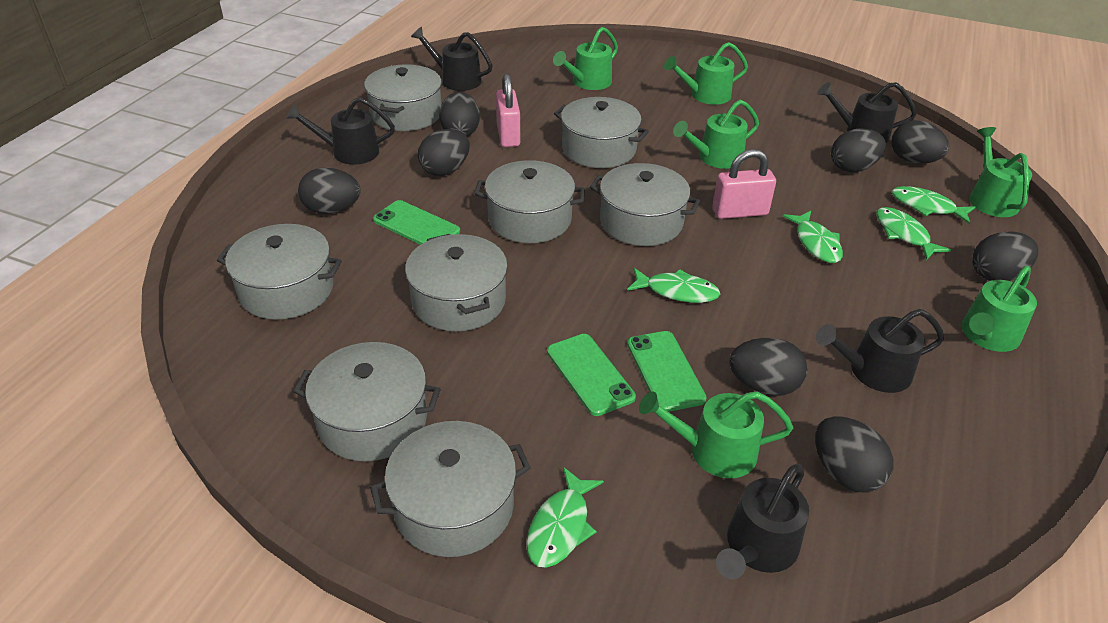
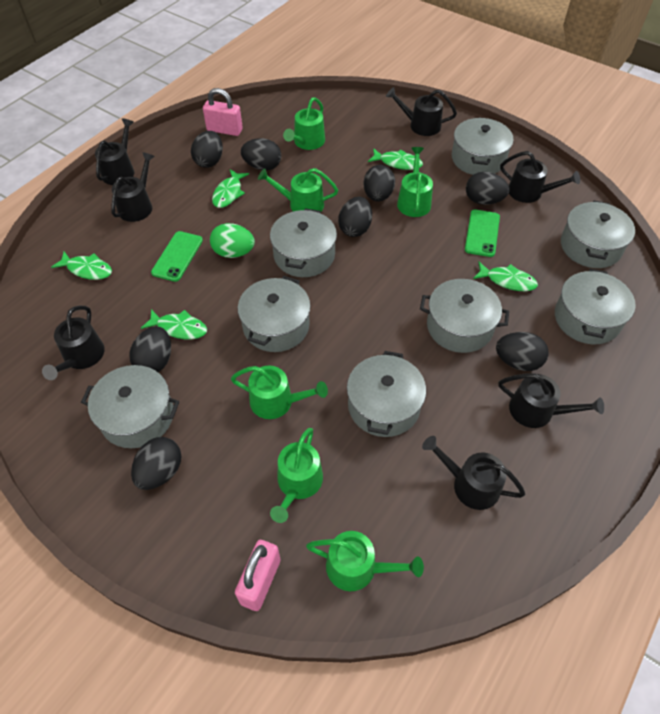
black watering can: 5 -> 7
green egg: 0 -> 1
green phone: 3 -> 2

